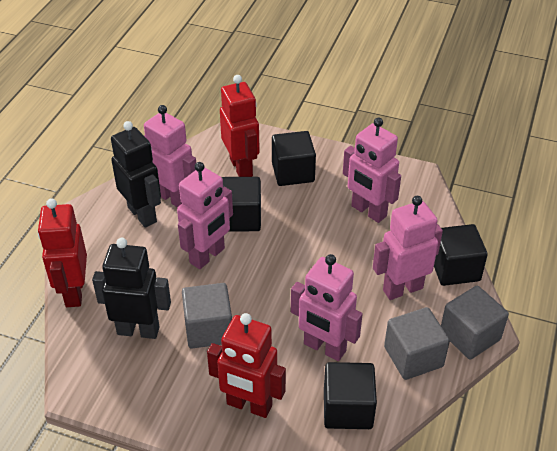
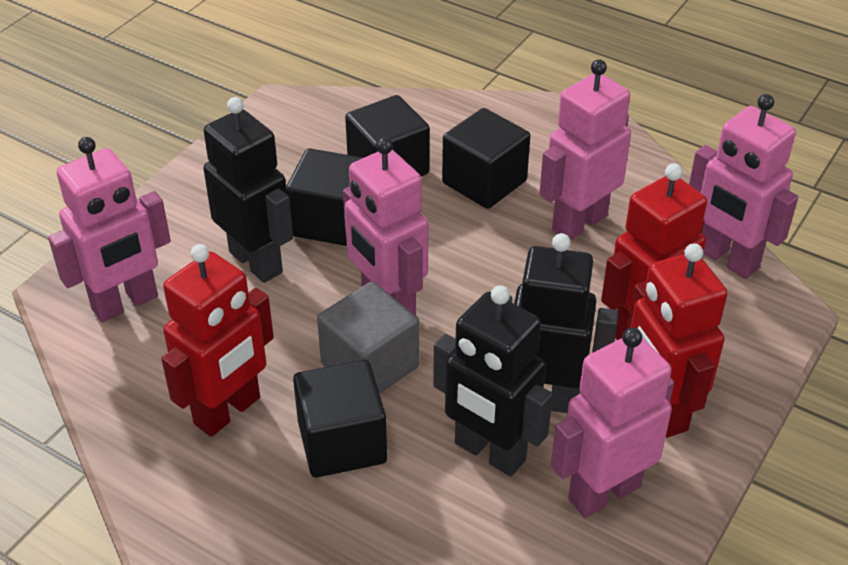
black robot: 2 -> 3
grey cube: 3 -> 1

